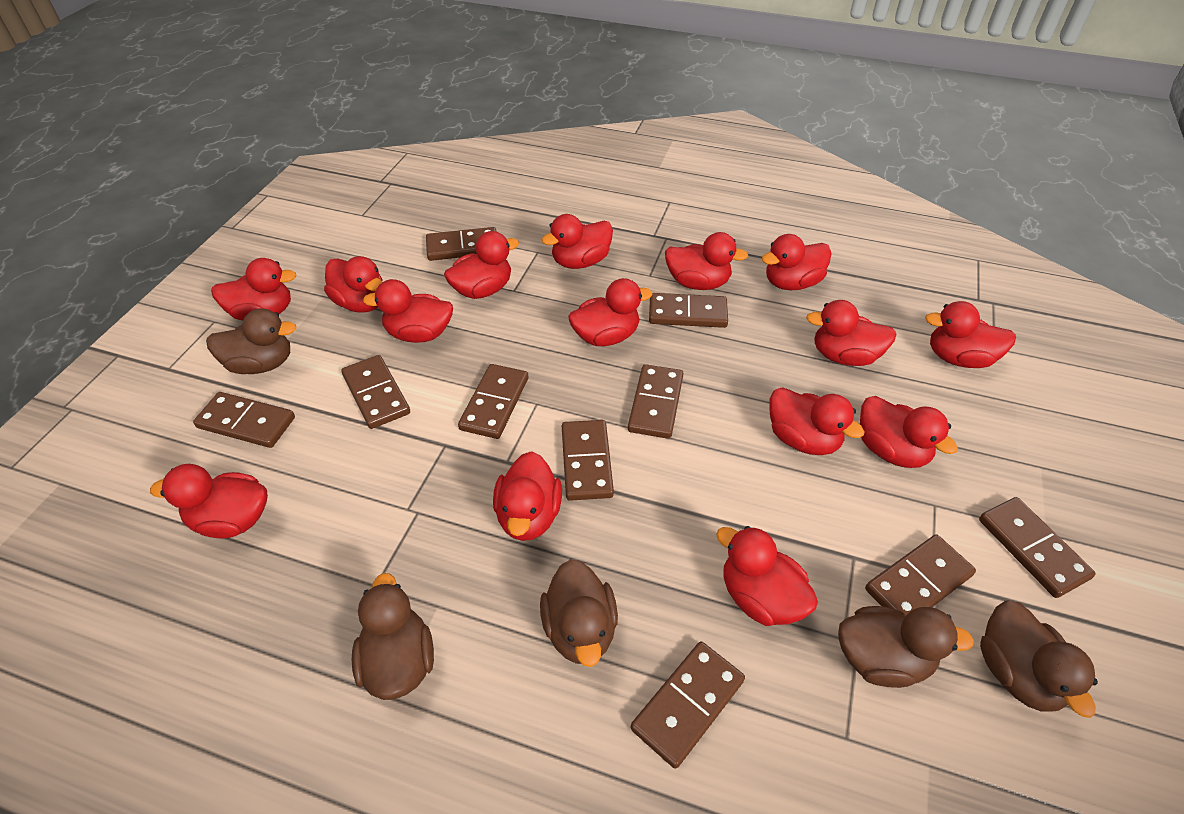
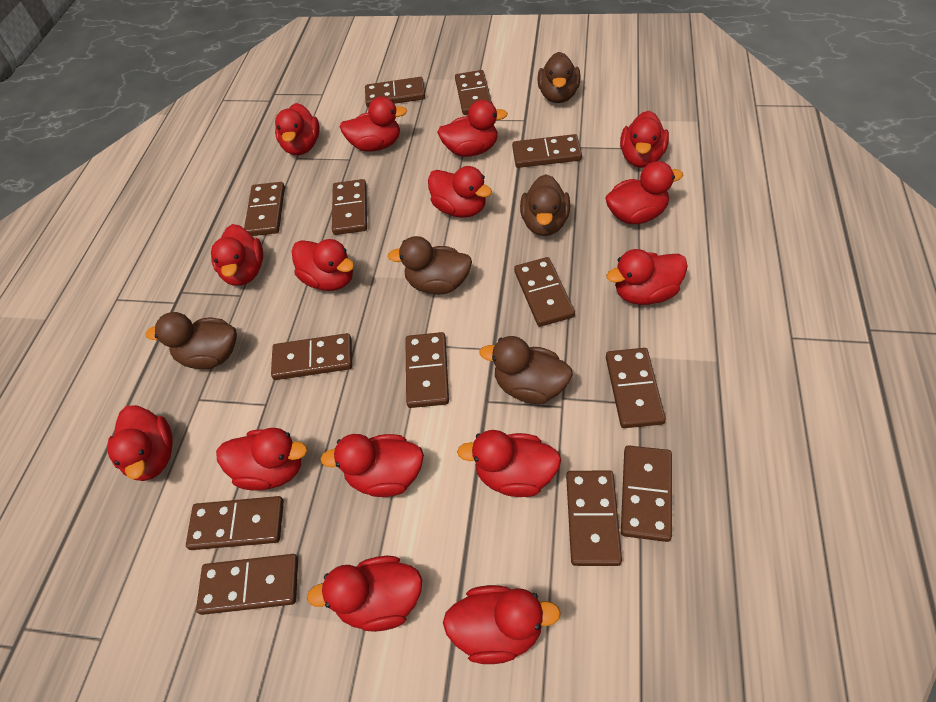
brown domino: 10 -> 13

